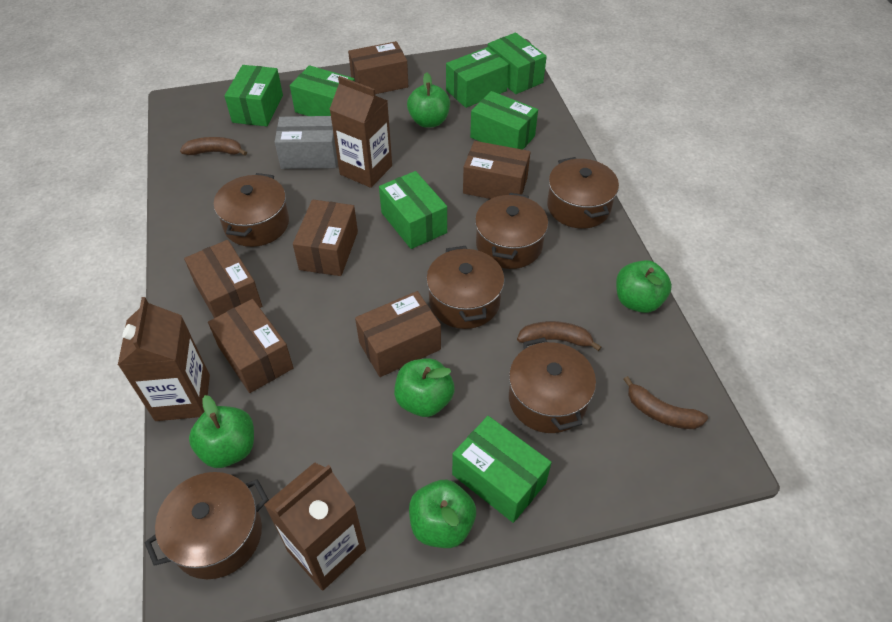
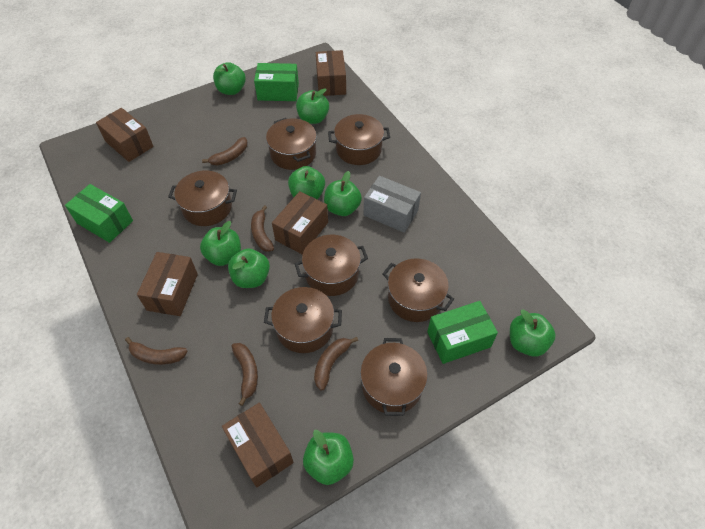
brown banana: 3 -> 5
brown box: 6 -> 5
brown carton: 3 -> 0
brown pot: 6 -> 7
green apple: 5 -> 8
green box: 7 -> 3

